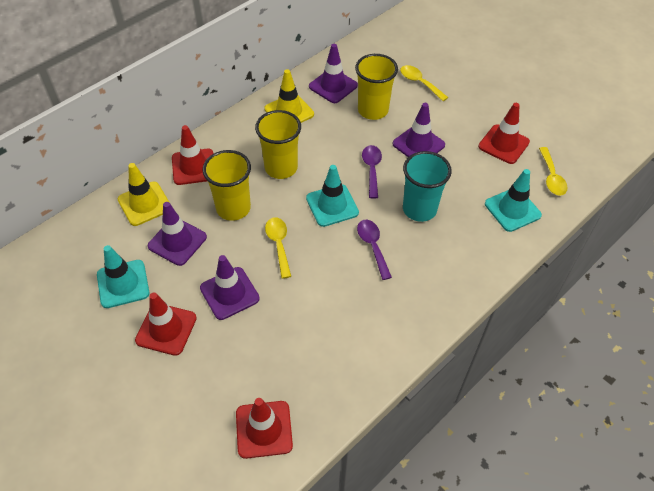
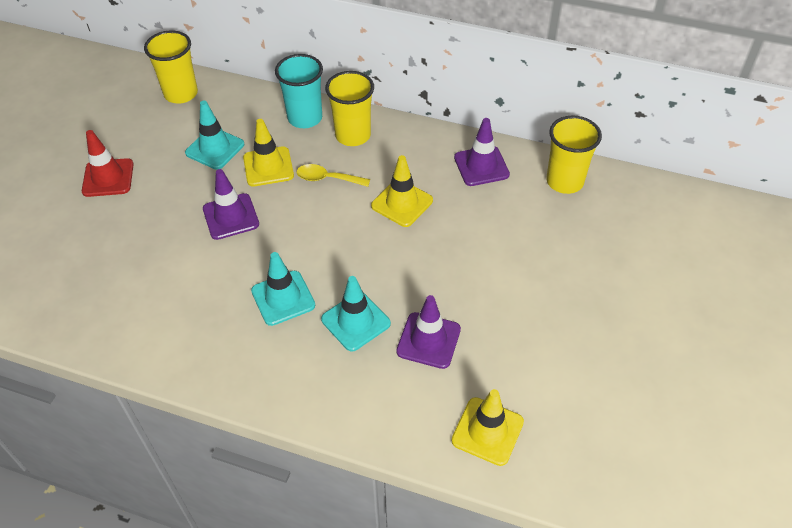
purple spoon: 2 -> 0
purple traffic cone: 4 -> 3
red traffic cone: 4 -> 1
yellow spoon: 3 -> 1
yellow traffic cone: 2 -> 3

